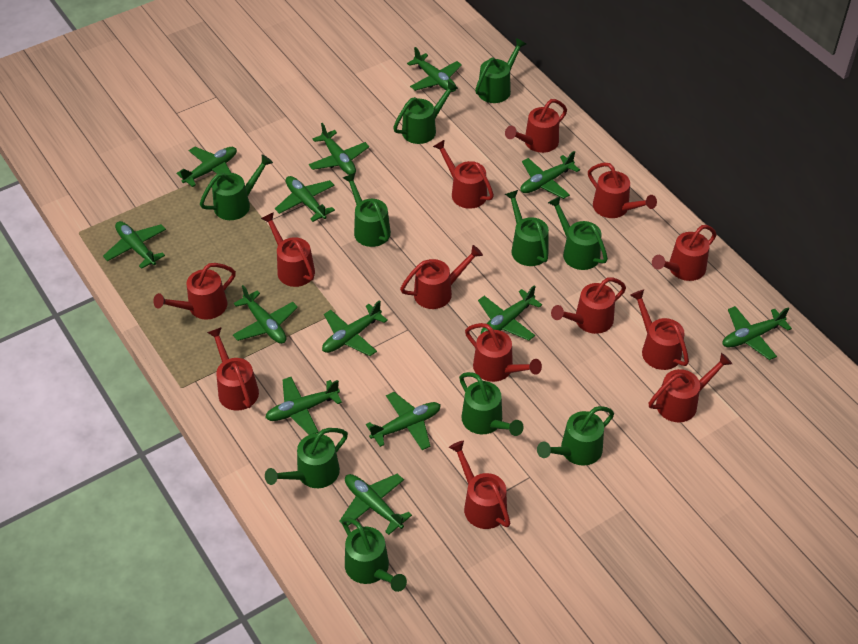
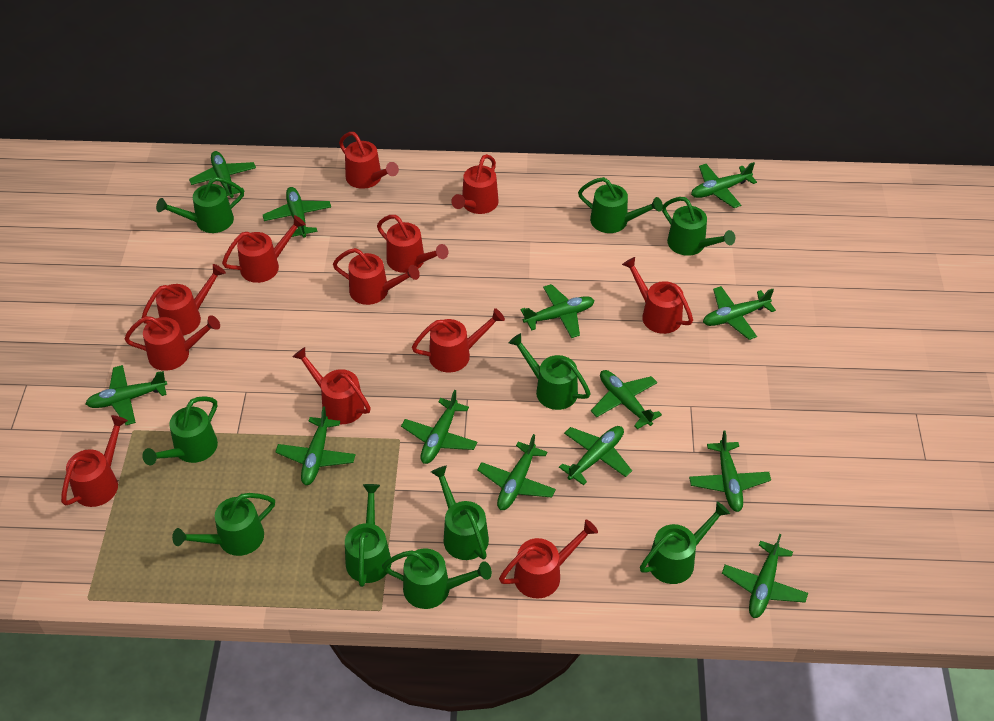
red watering can: 13 -> 12

